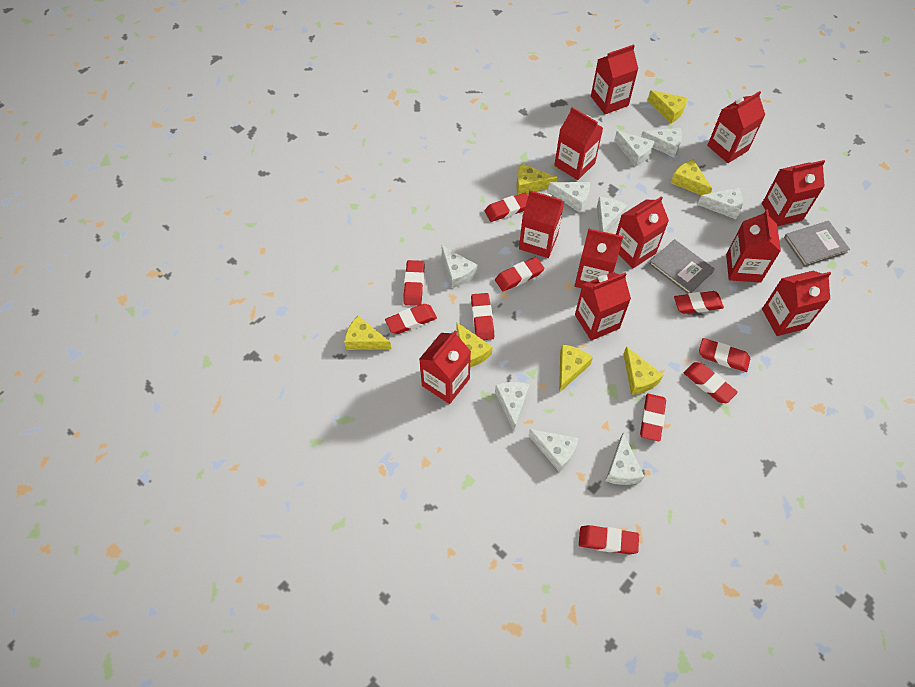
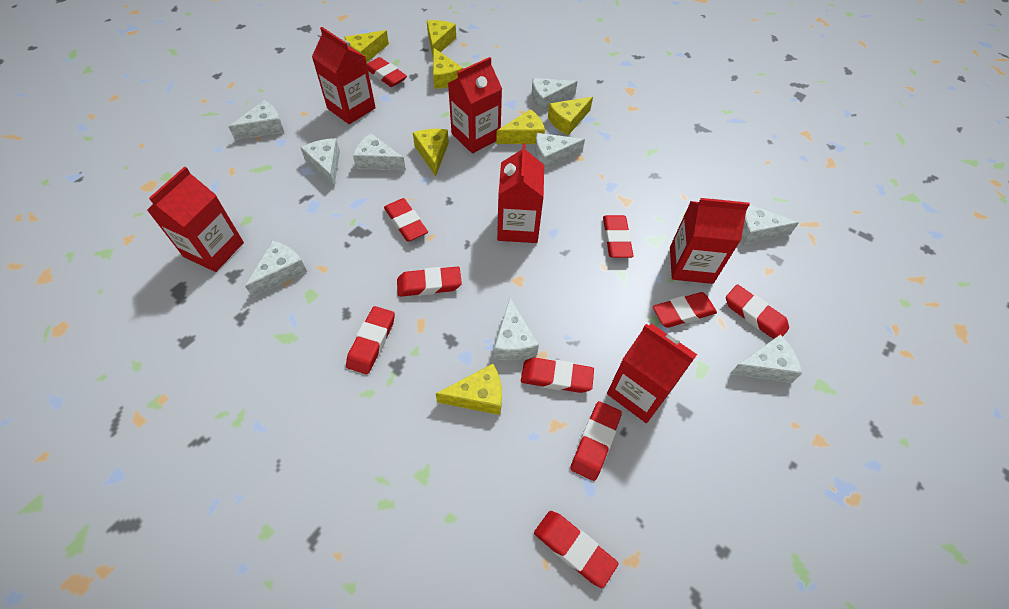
grey book: 2 -> 0
red carton: 11 -> 6

